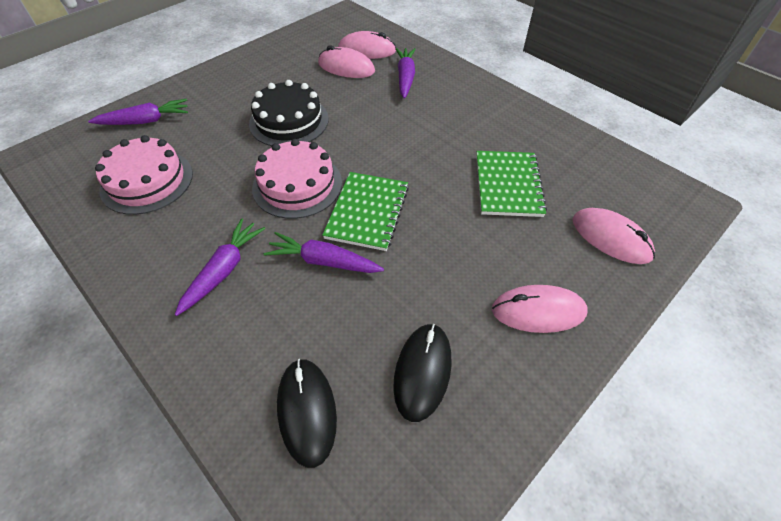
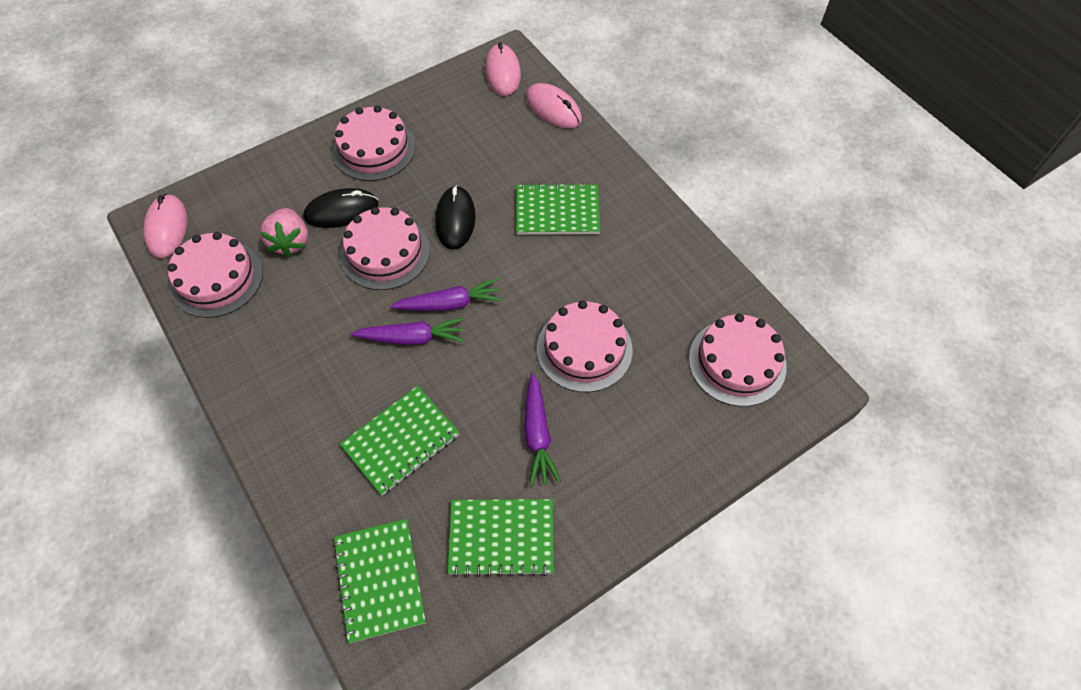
black cake: 1 -> 0
green notebook: 2 -> 4
pink cake: 2 -> 5
pink mouse: 4 -> 3
pink strawberry: 0 -> 1
purple carrot: 4 -> 3

